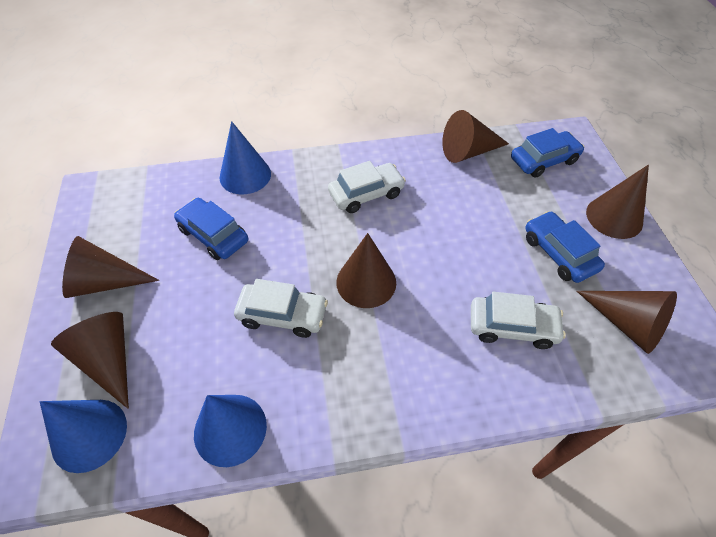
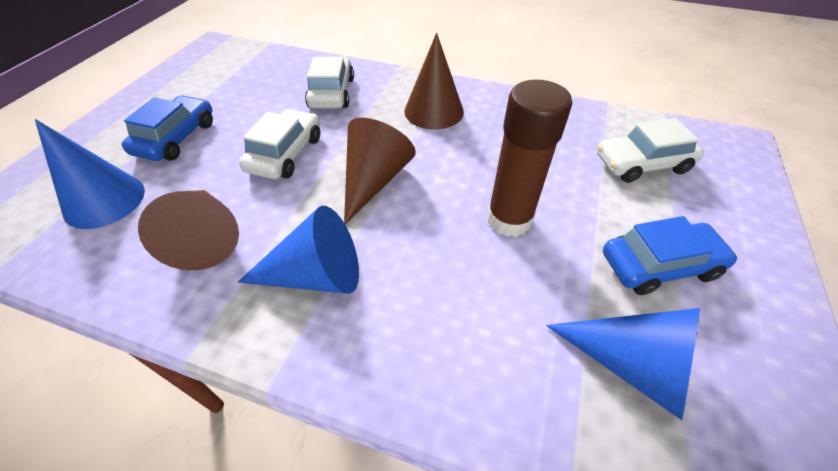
blue car: 3 -> 2
brown cone: 6 -> 3
brown glue stick: 0 -> 1

